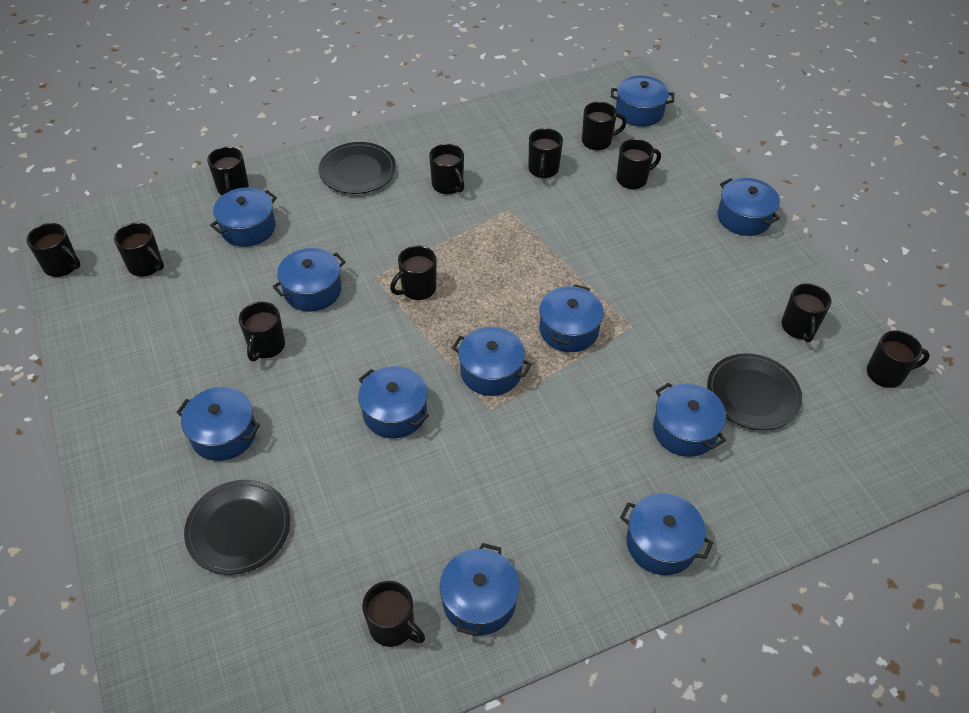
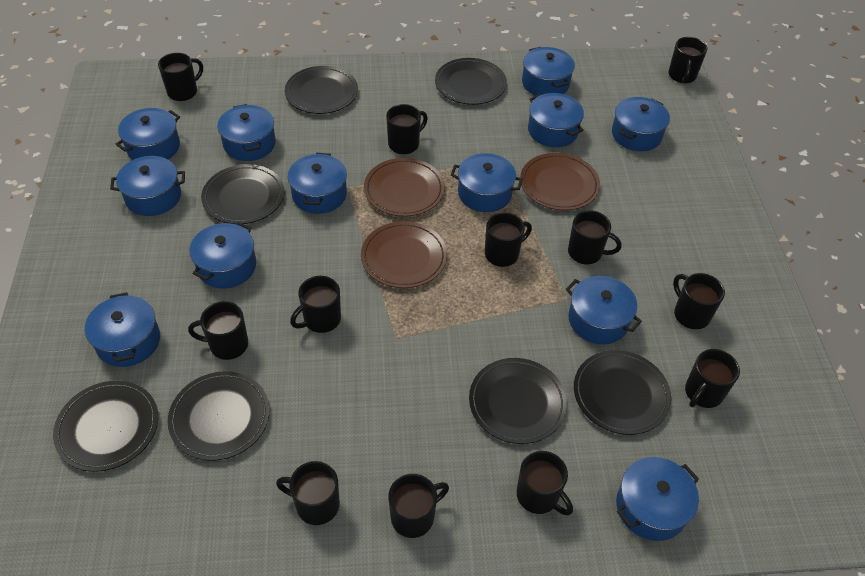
black plate: 3 -> 7
blue pot: 11 -> 12
brown plate: 0 -> 3

